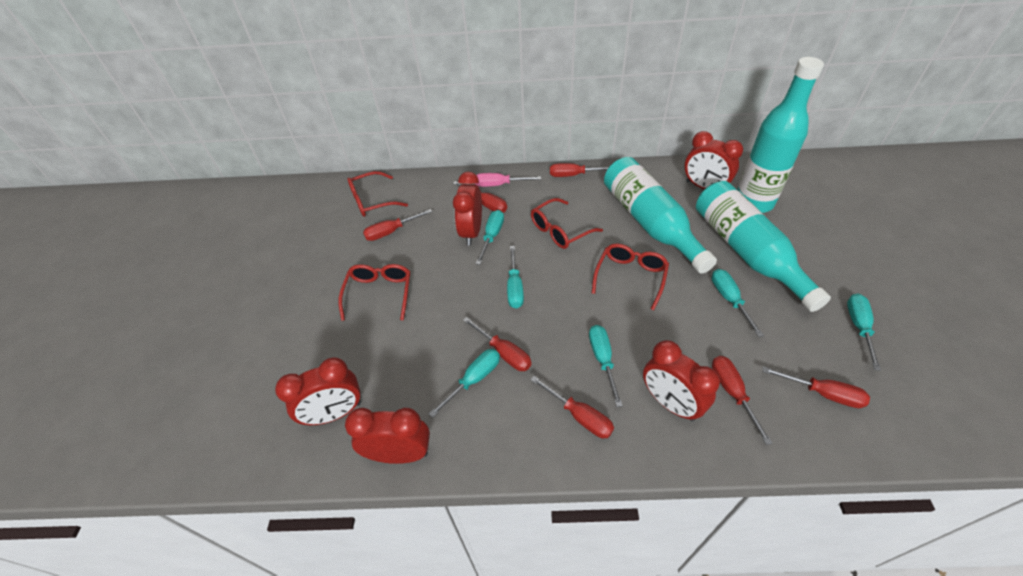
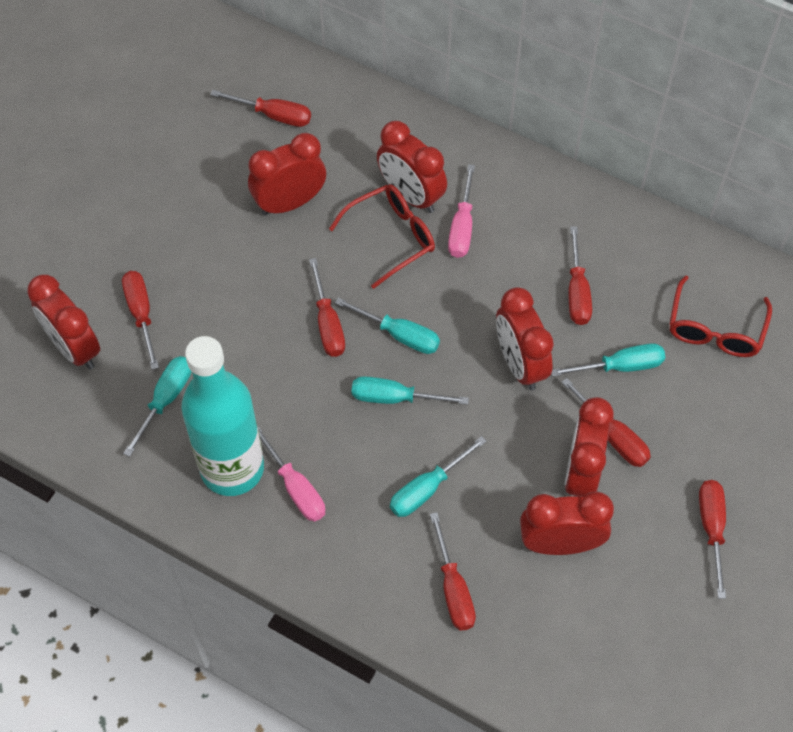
pink screwdriver: 1 -> 2
red clock: 5 -> 6
red glasses: 4 -> 2
turquoise bottle: 3 -> 1
turquoise screwdriver: 6 -> 5

